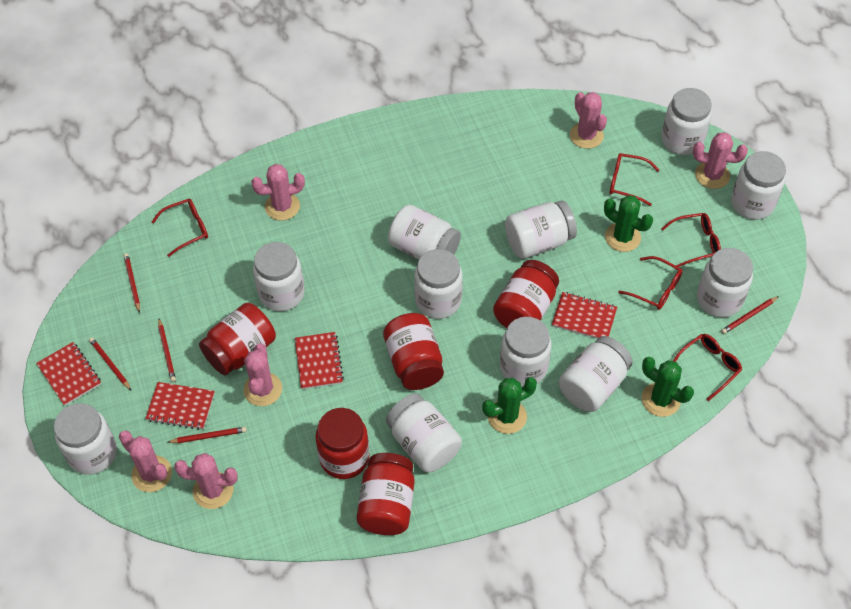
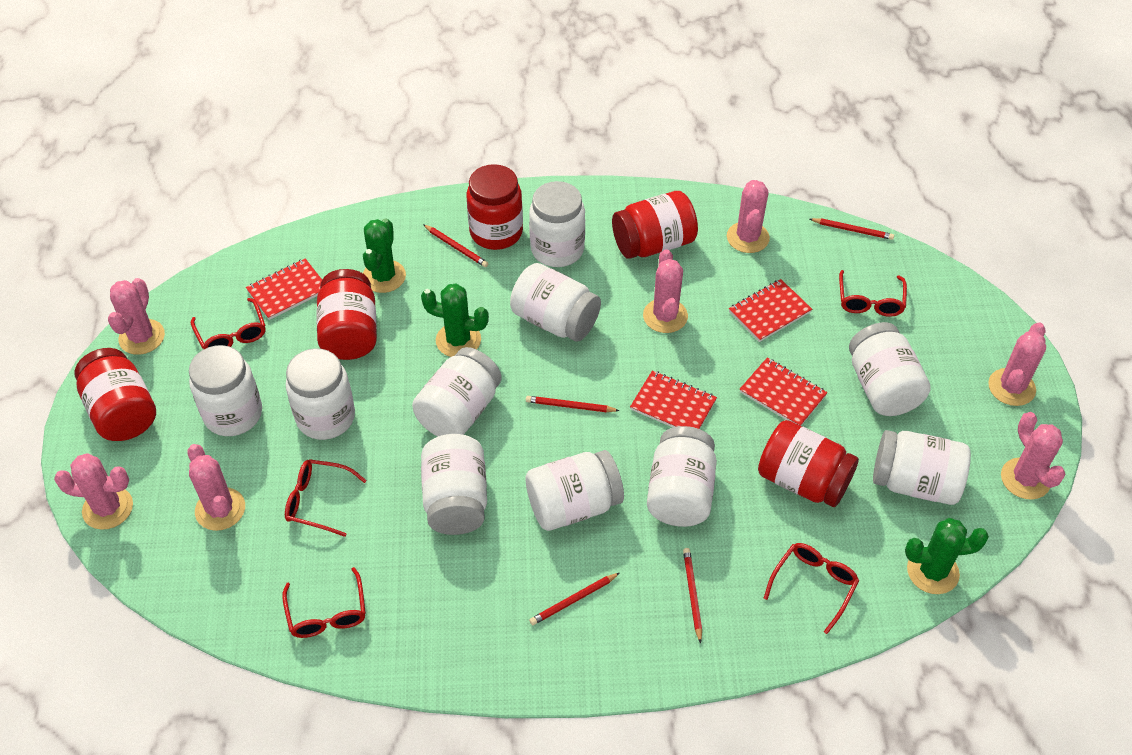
pink cactus: 6 -> 7
white jar: 11 -> 10

